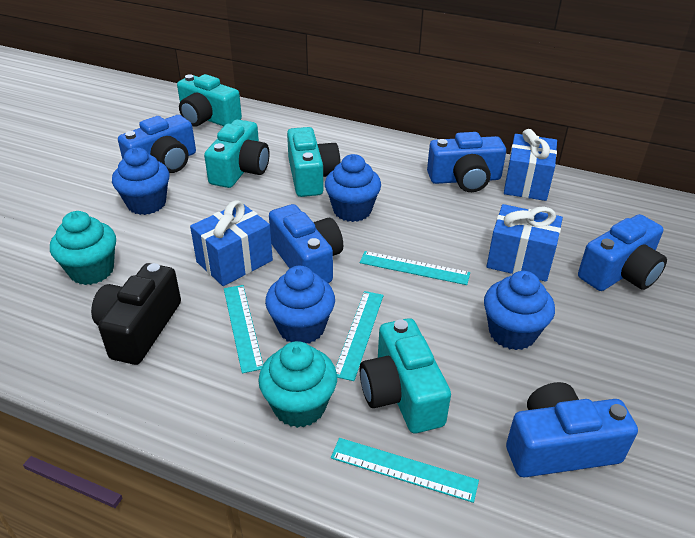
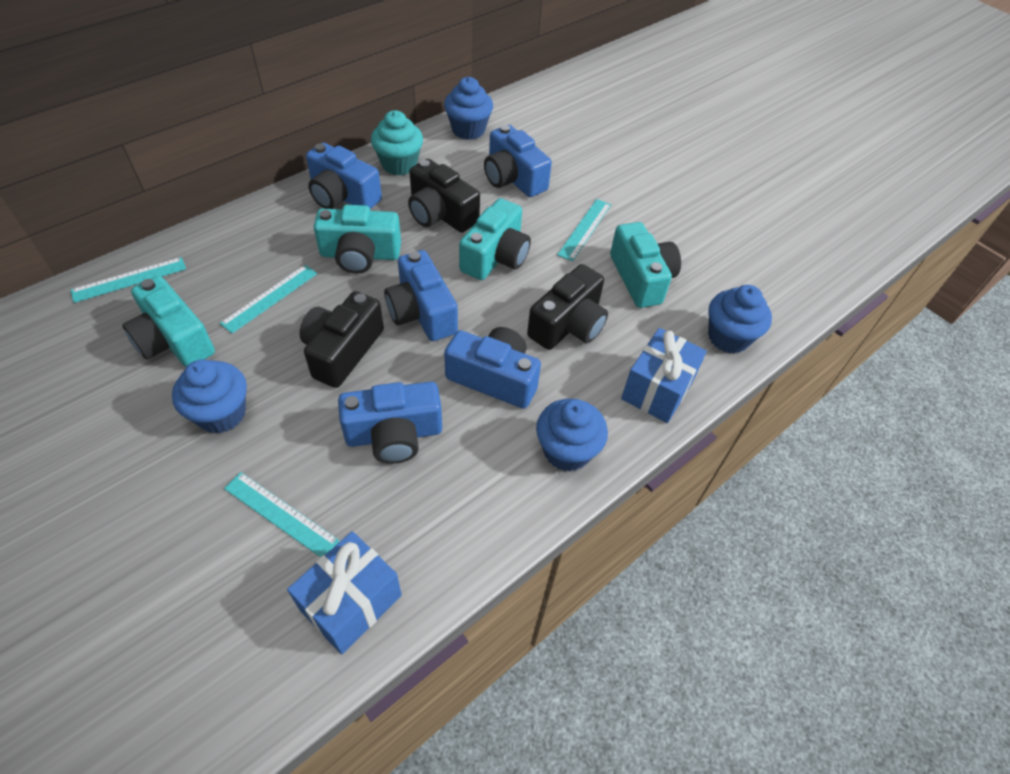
black camera: 1 -> 3
blue gift: 3 -> 2
turquoise cupcake: 2 -> 1

